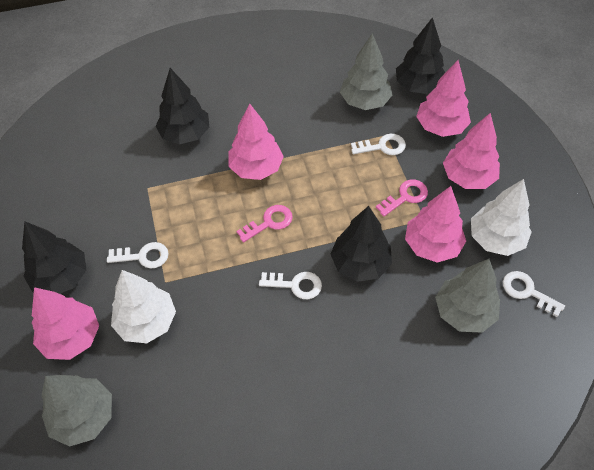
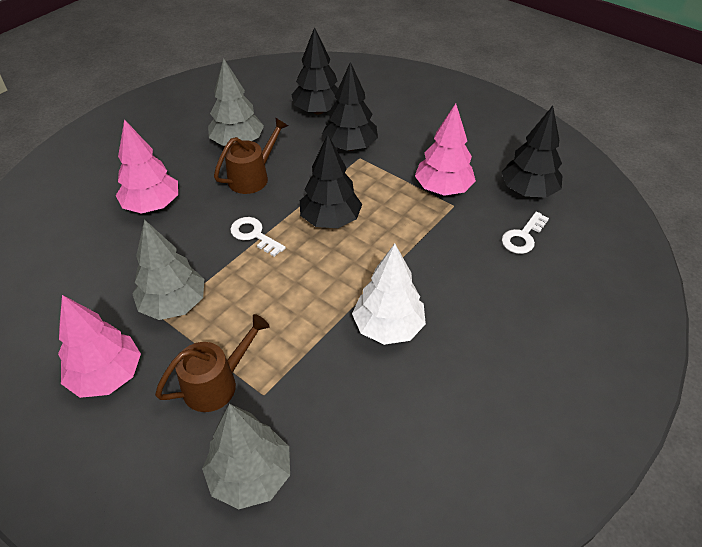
brown watering can: 0 -> 2
pink key: 2 -> 0
pink tree: 5 -> 3
white key: 4 -> 2
white tree: 2 -> 1

